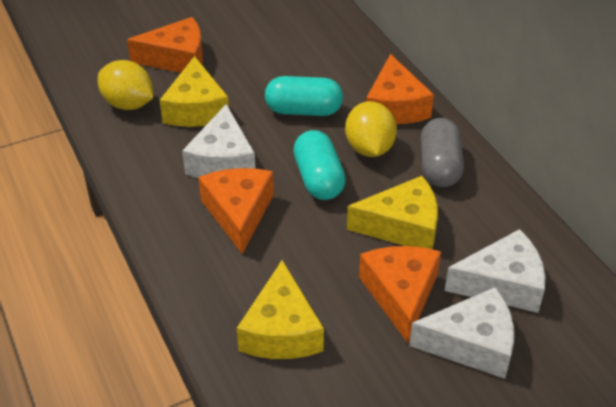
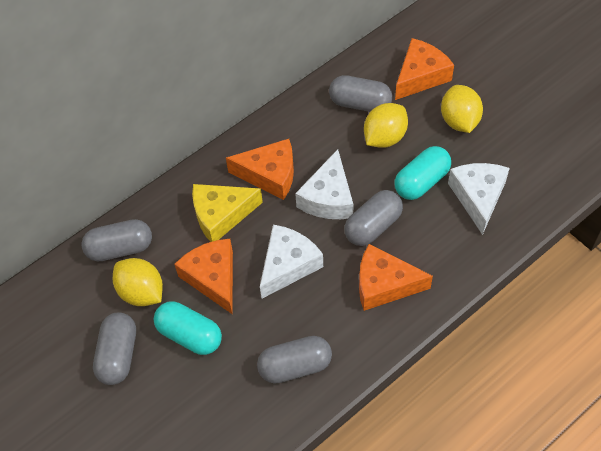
grey capsule: 1 -> 5
yellow cheese: 3 -> 1
yellow lemon: 2 -> 3

